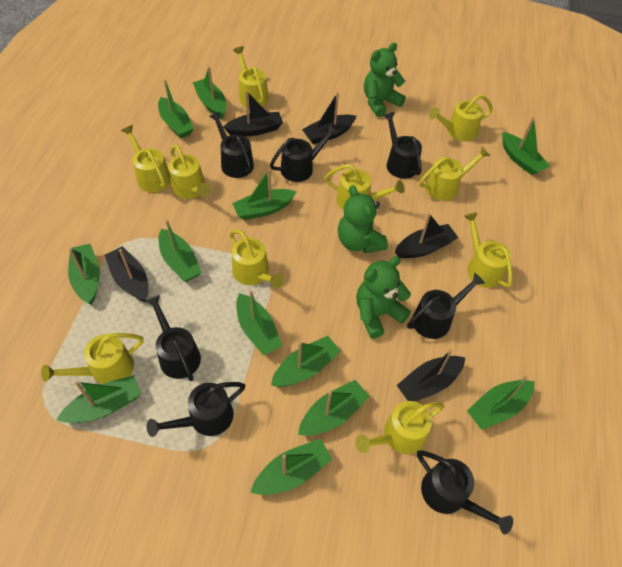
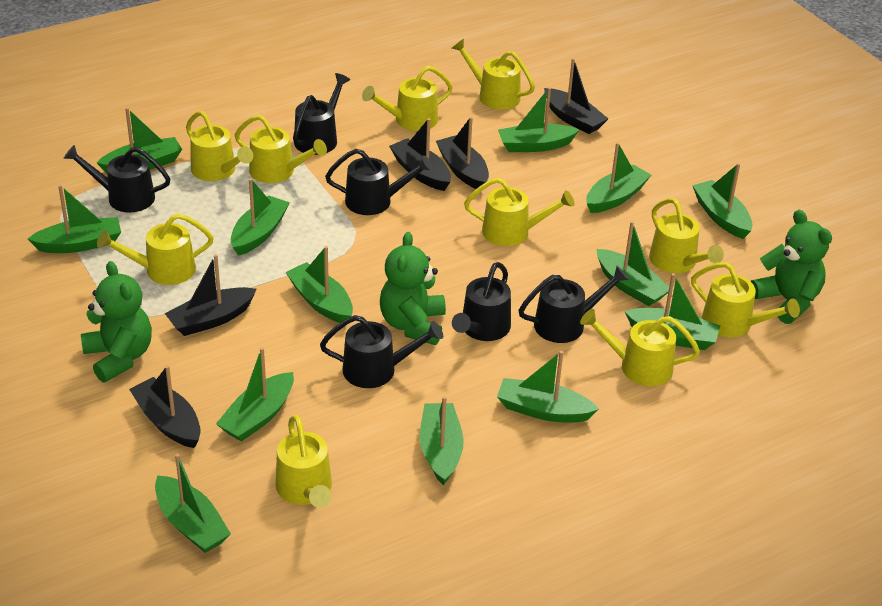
black watering can: 7 -> 6
green boat: 12 -> 13

